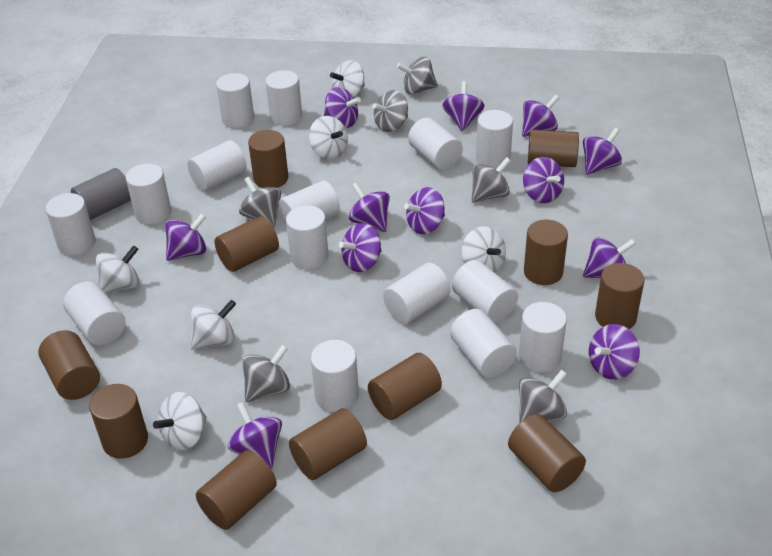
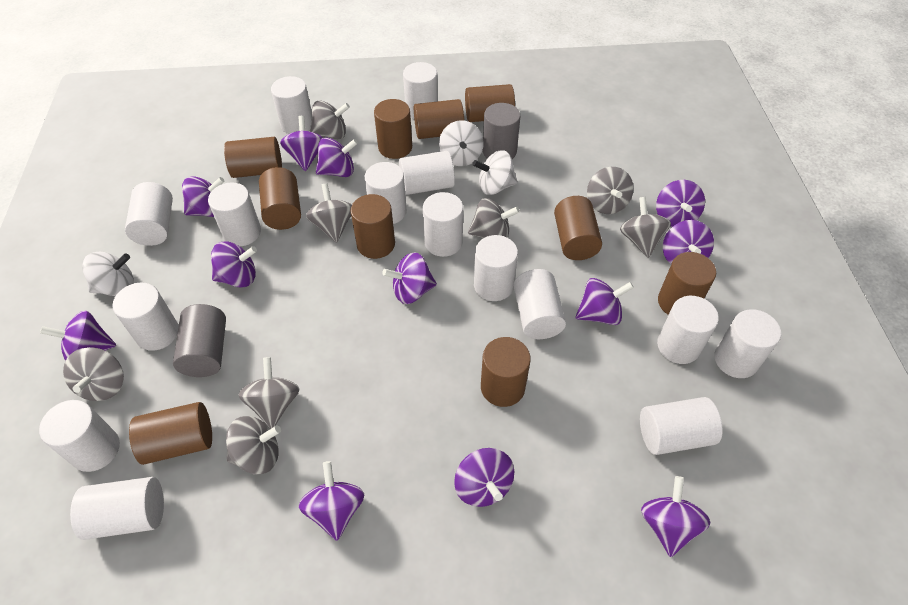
brown cylinder: 11 -> 10
grey cylinder: 1 -> 2
grey spinning top: 6 -> 8
white spinning top: 6 -> 3

